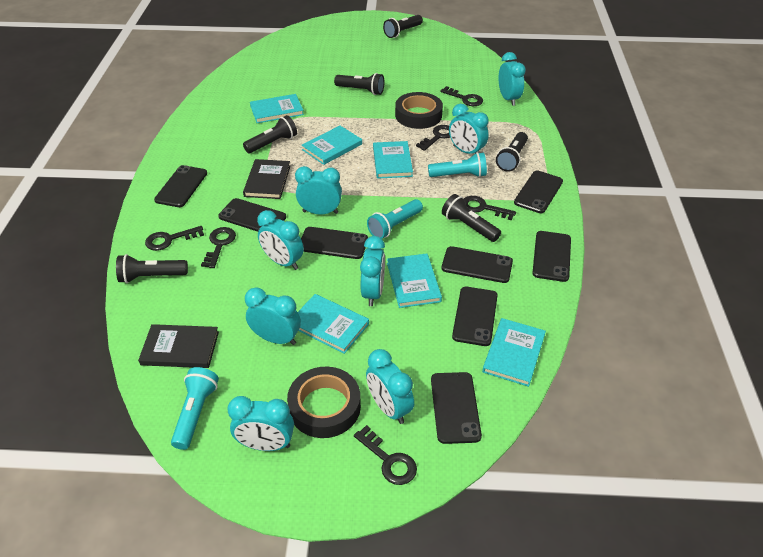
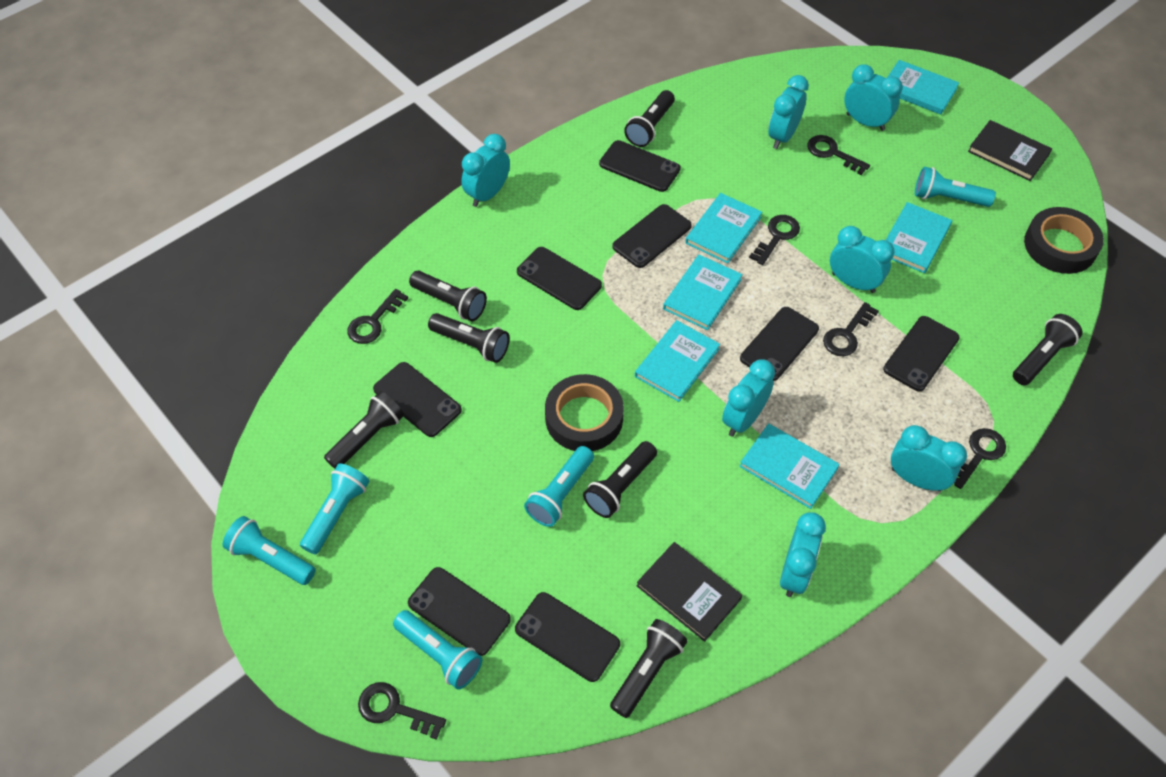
black flashlight: 6 -> 7
turquoise clock: 8 -> 7
turquoise flashlight: 3 -> 5

